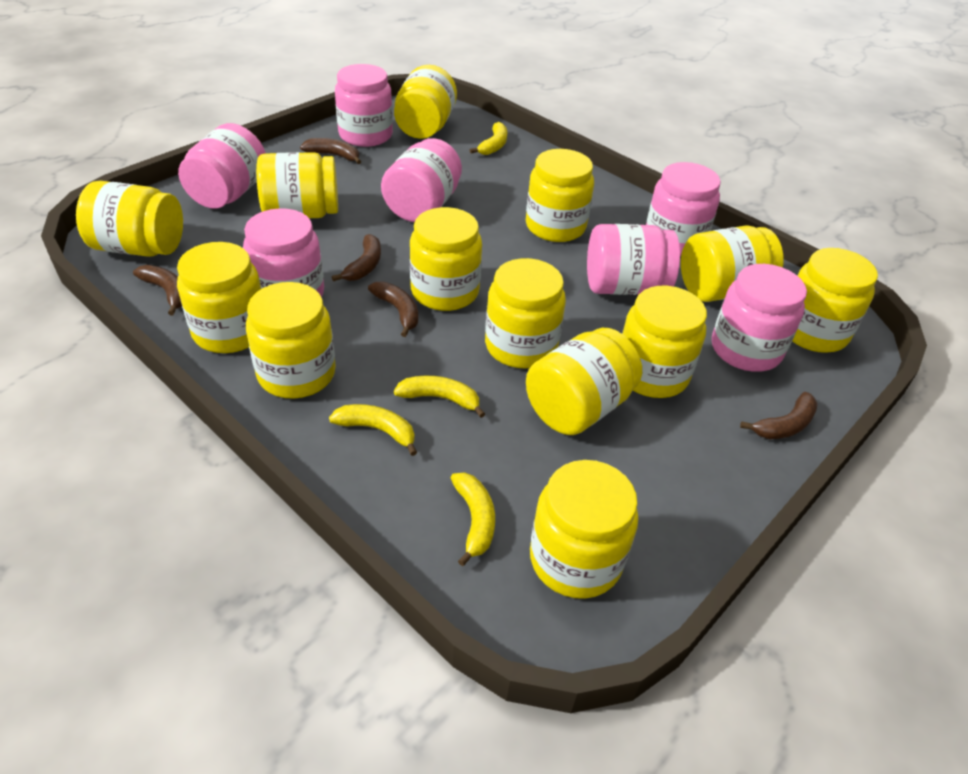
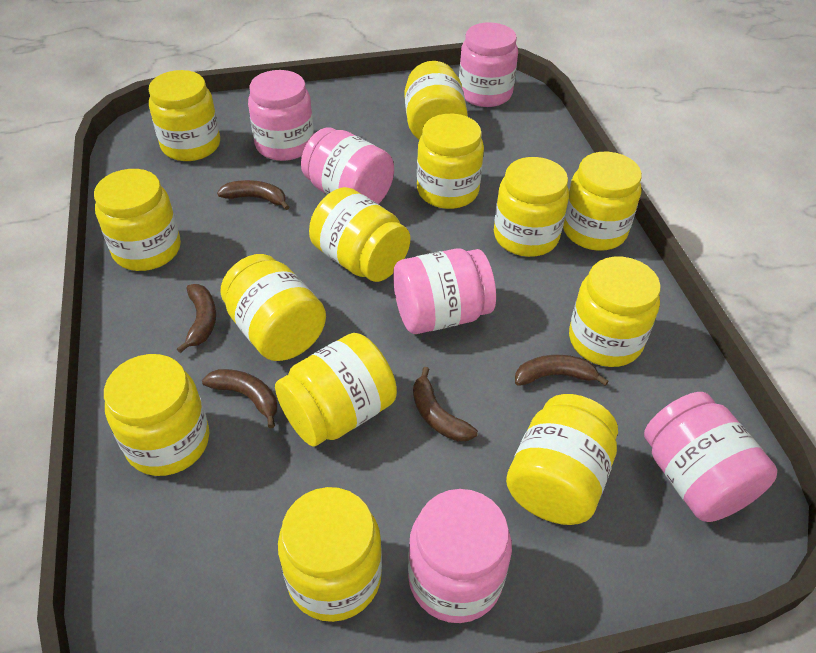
pink jar: 7 -> 6
yellow banana: 4 -> 0

